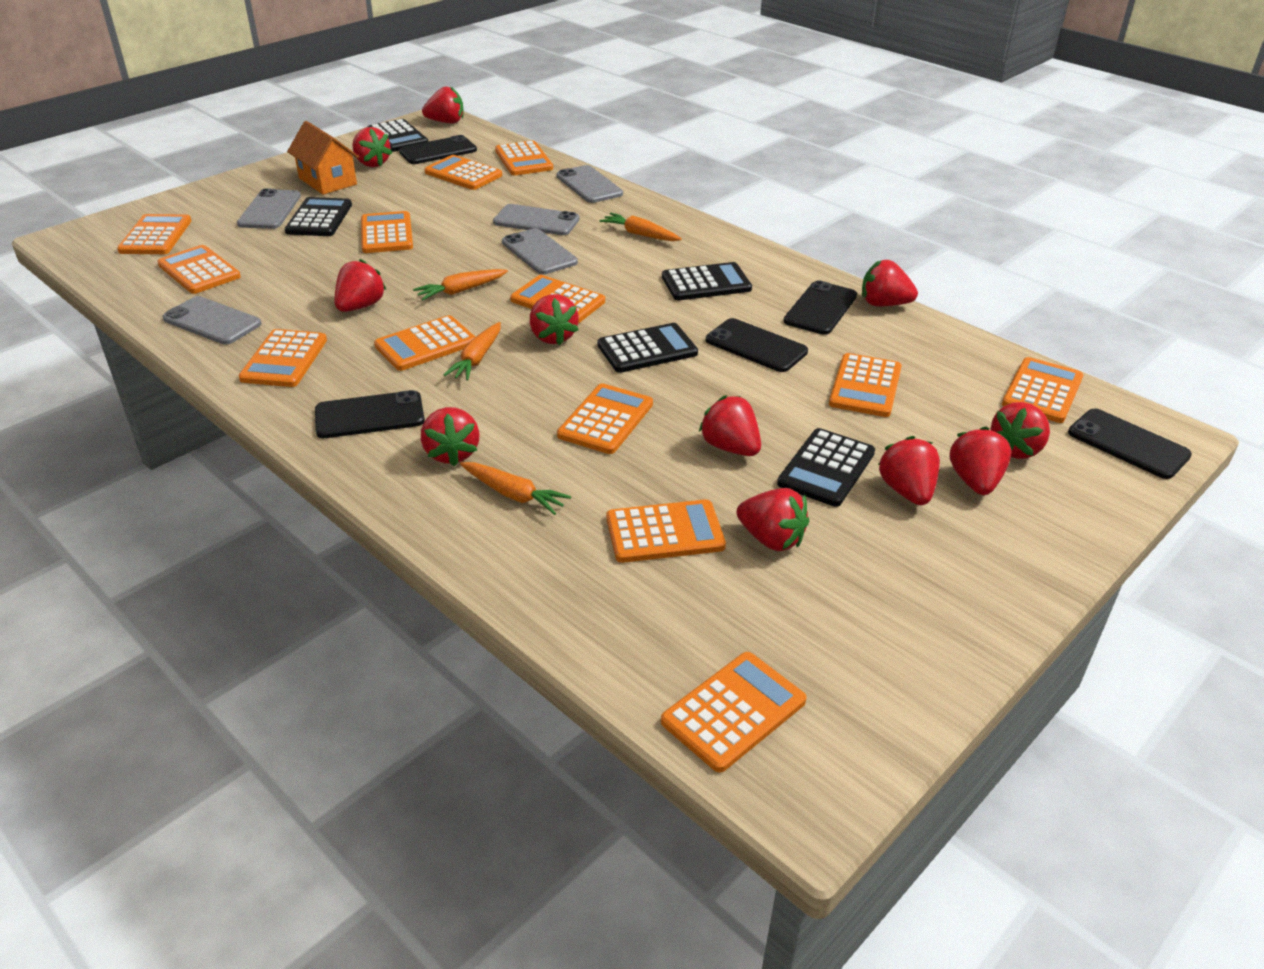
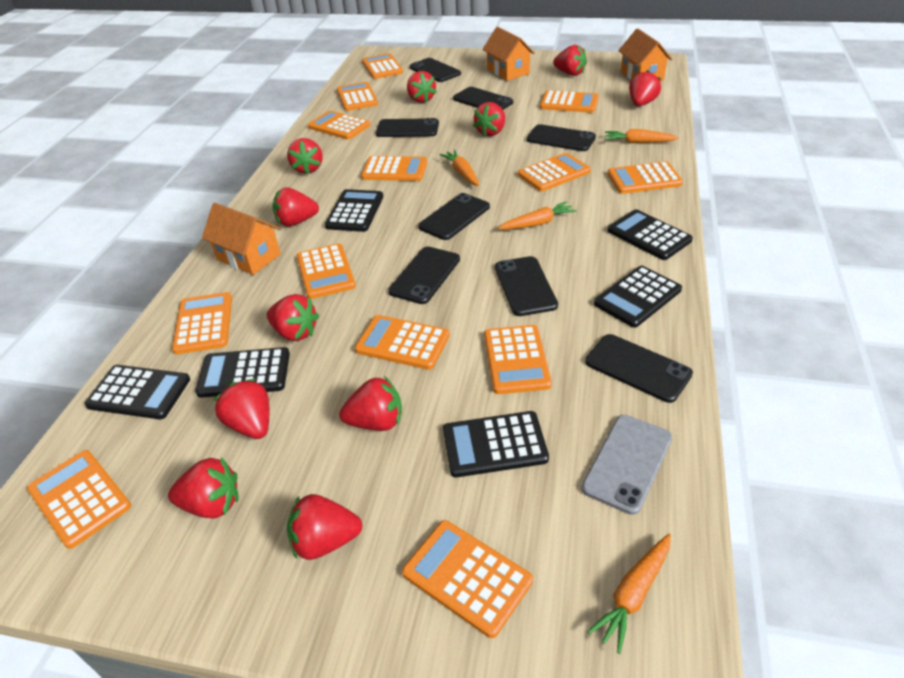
black calculator: 5 -> 6
black phone: 5 -> 8
grey phone: 5 -> 1
orange house: 1 -> 3

